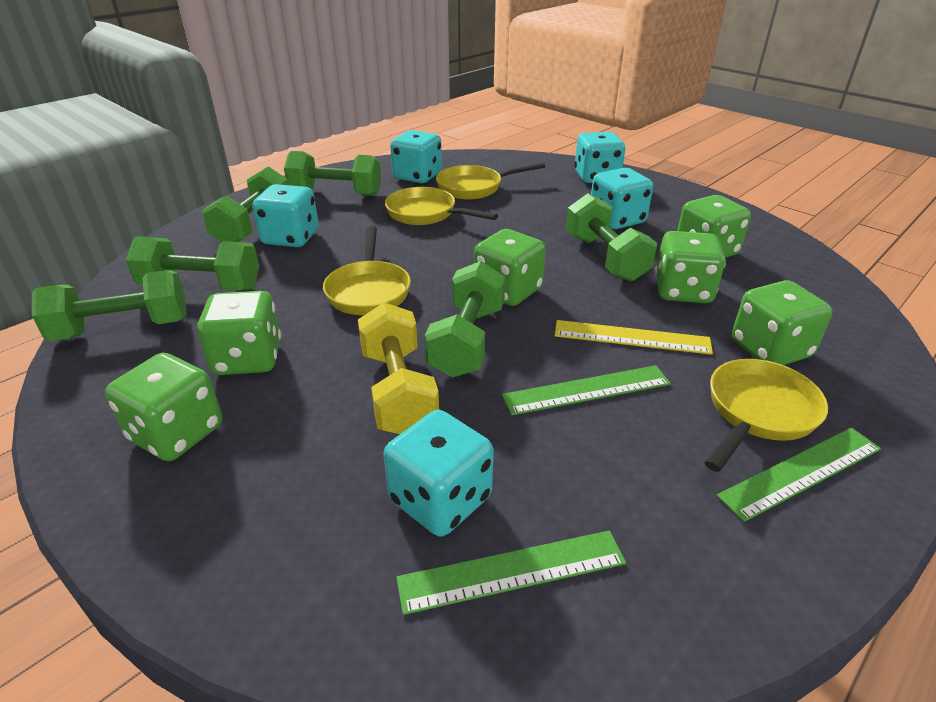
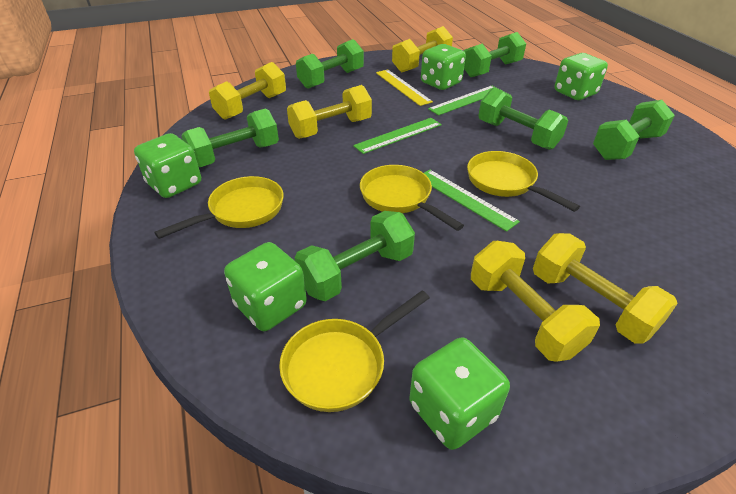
green dice: 6 -> 5
turquoise dice: 5 -> 0
yellow dumbbell: 1 -> 5

